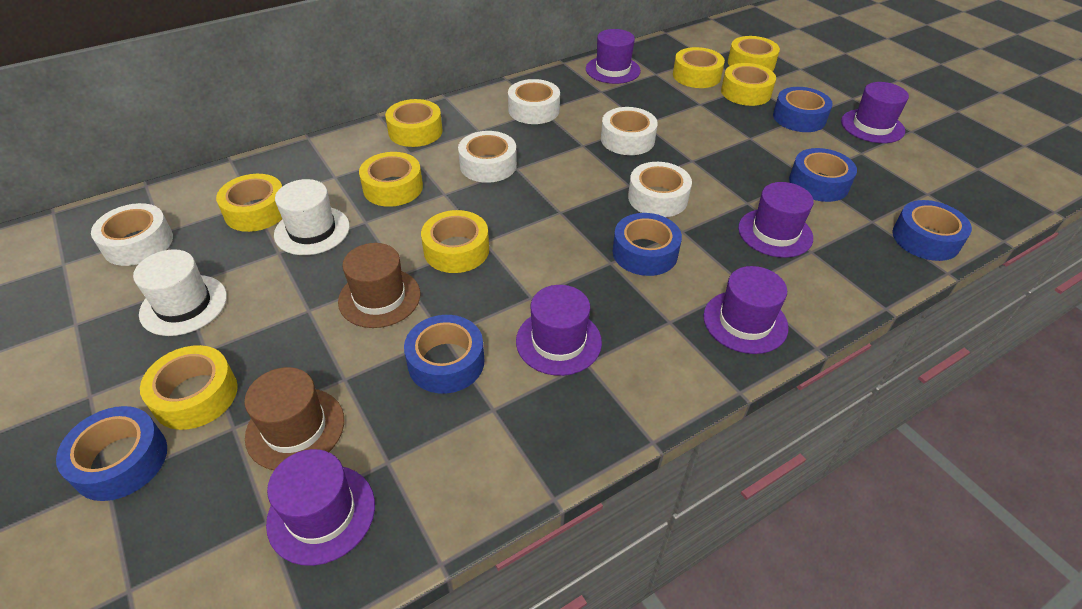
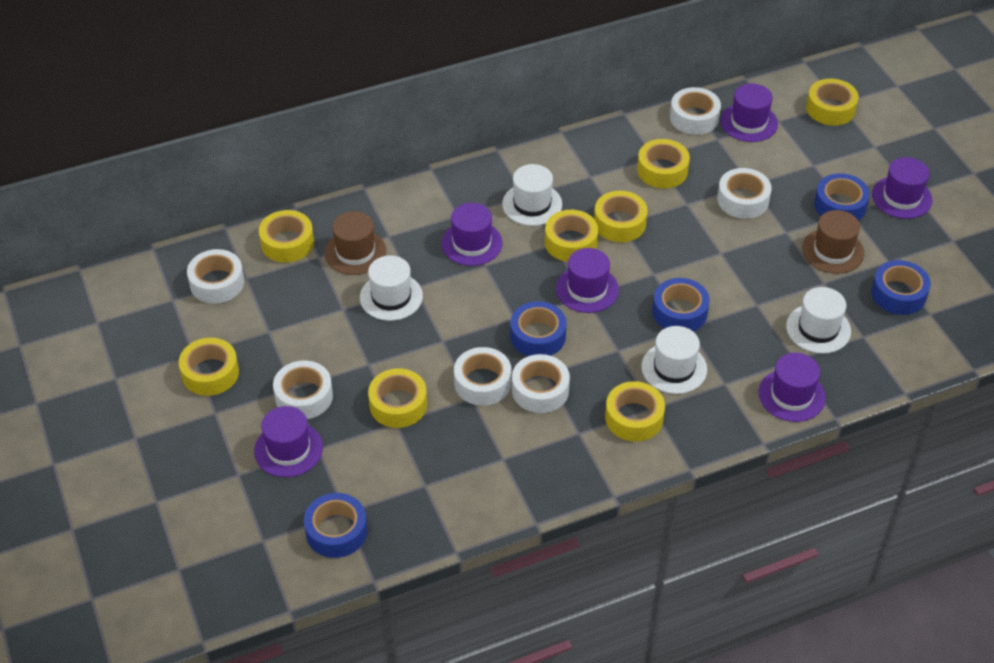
blue tape: 6 -> 5
white hat: 2 -> 4
white tape: 5 -> 6

